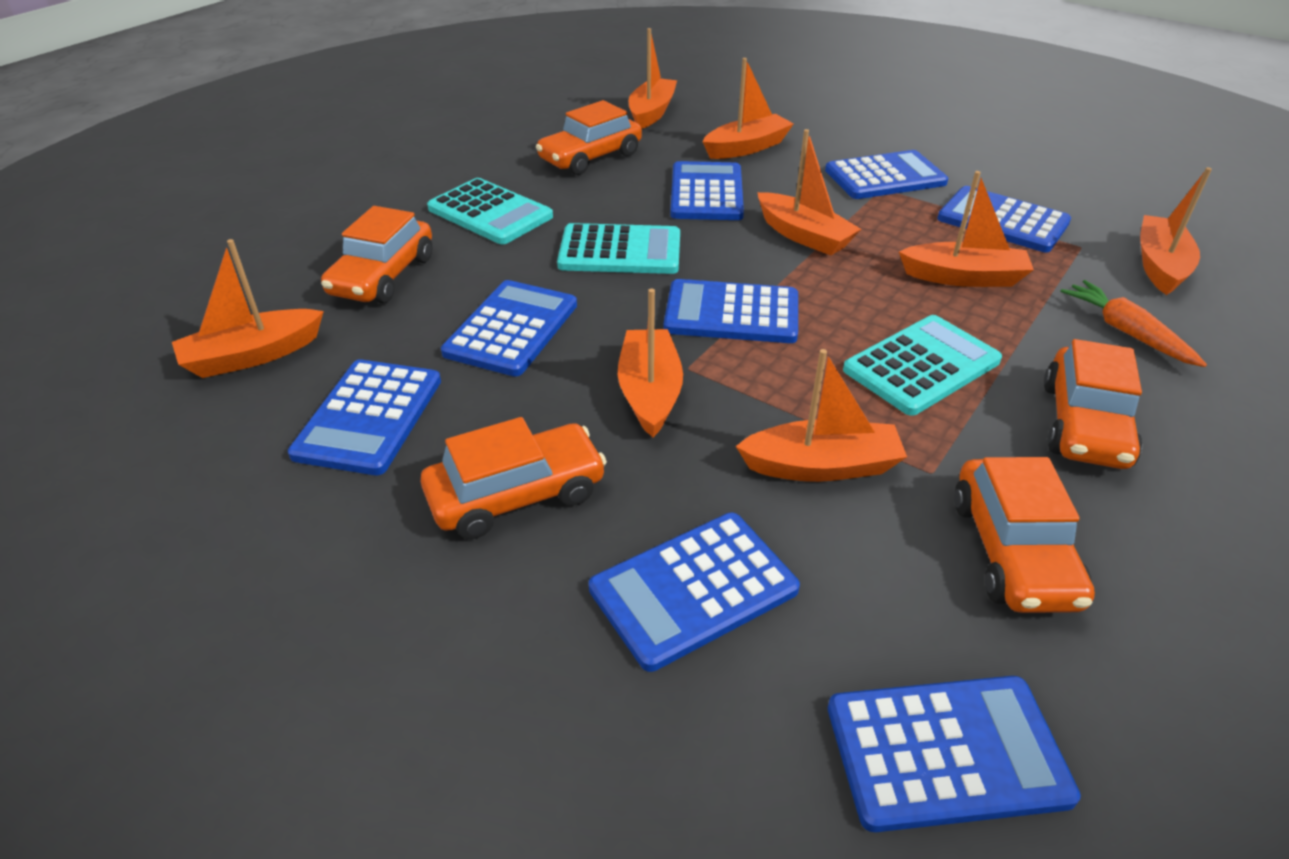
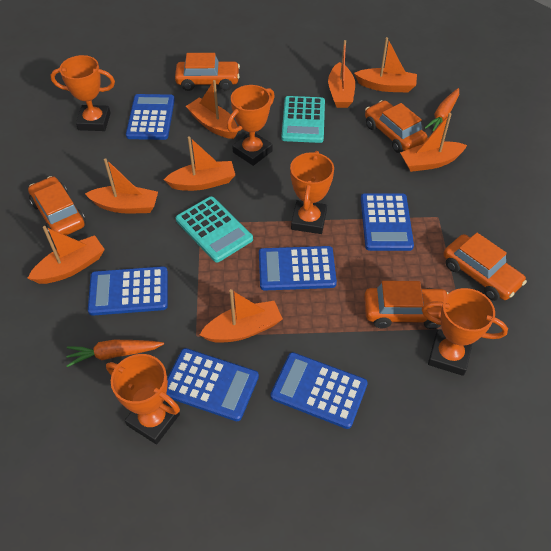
blue calculator: 8 -> 6
orange carrot: 1 -> 2
orange trophy: 0 -> 5
turquoise calculator: 3 -> 2

